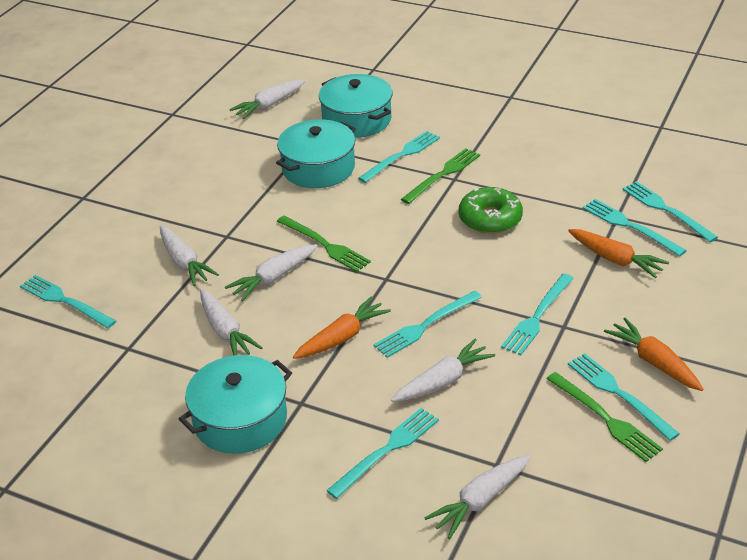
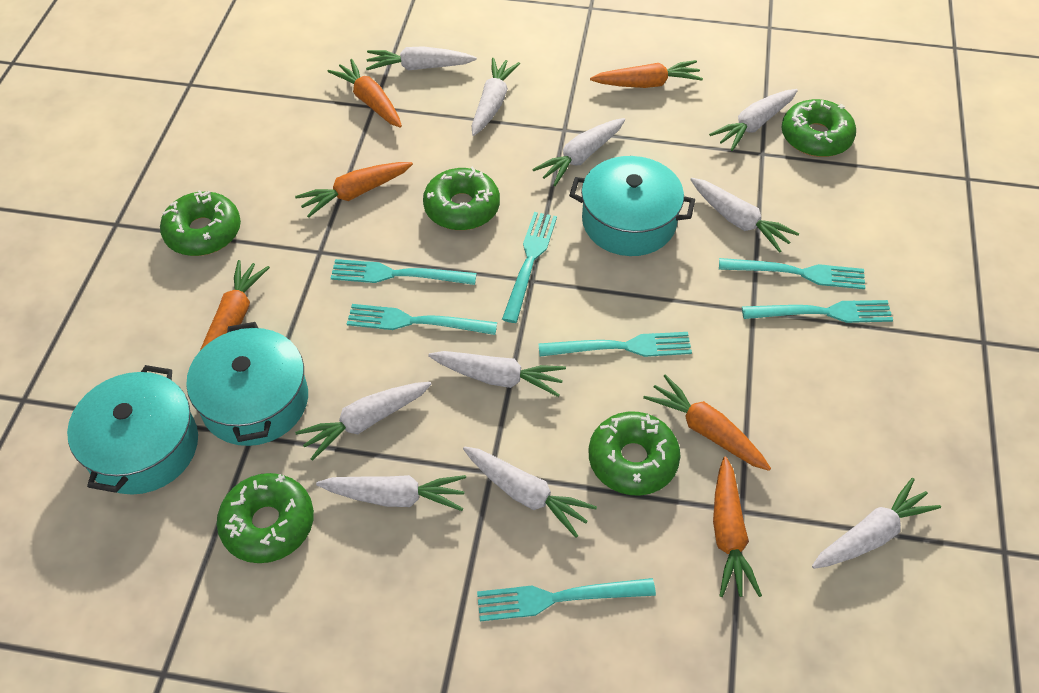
green donut: 1 -> 5
green fork: 3 -> 0
orange carrot: 3 -> 6
turquoise fork: 8 -> 7
white carrot: 6 -> 10

